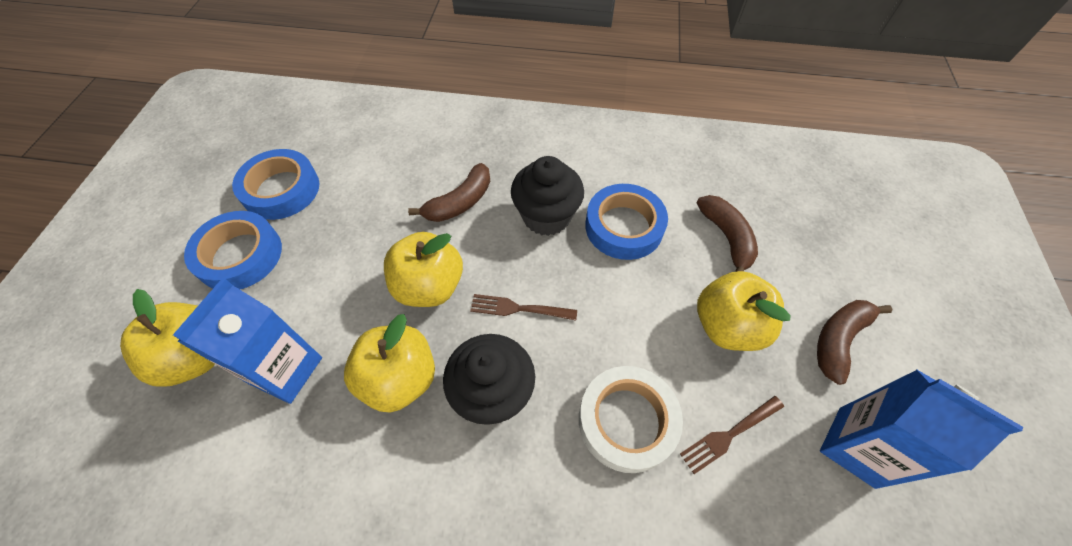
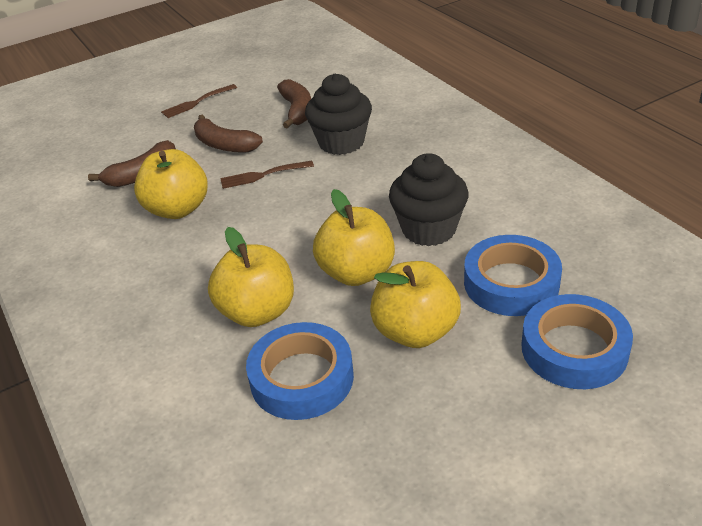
blue carton: 2 -> 0
white tape: 1 -> 0

